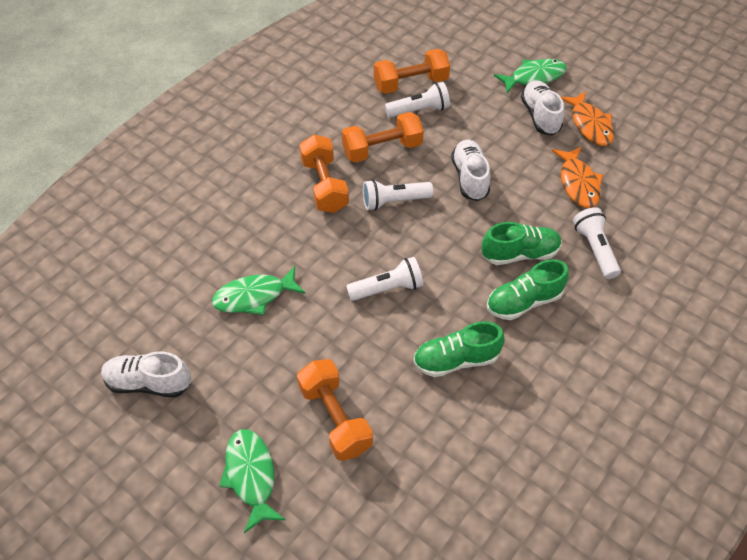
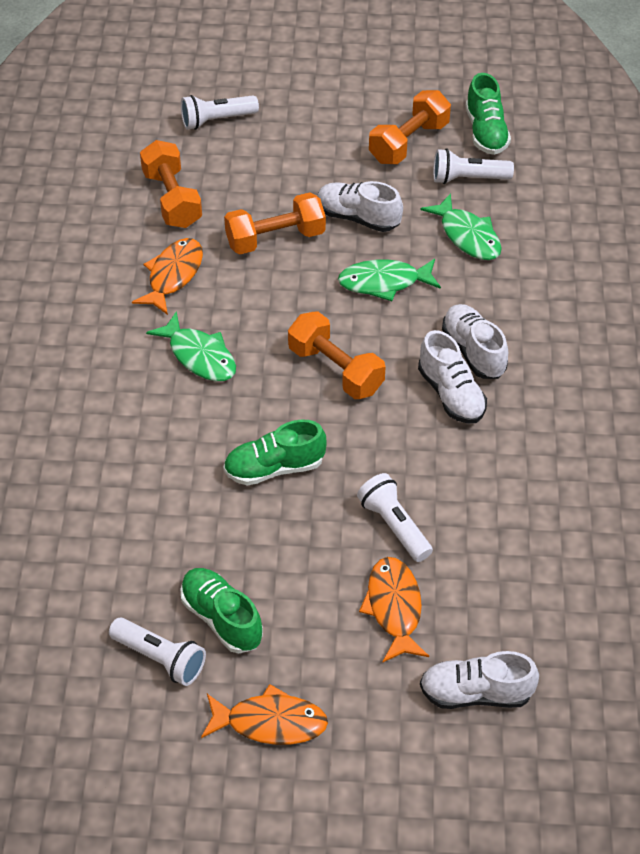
orange fish: 2 -> 3
white shoe: 3 -> 4

